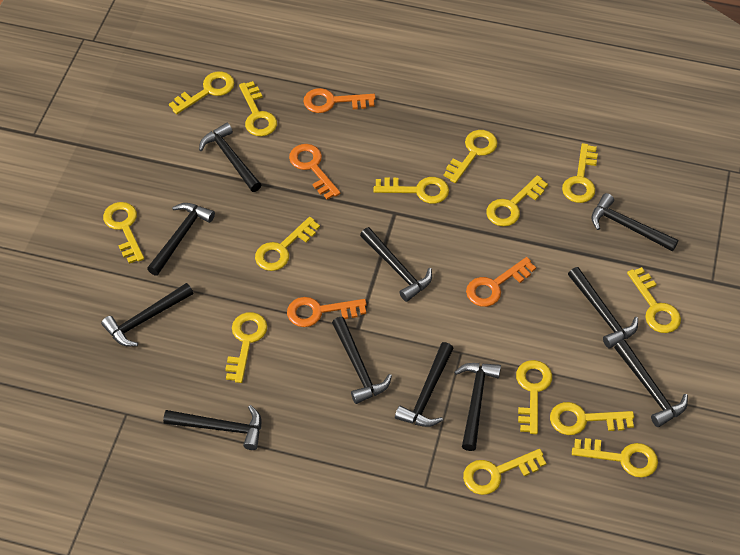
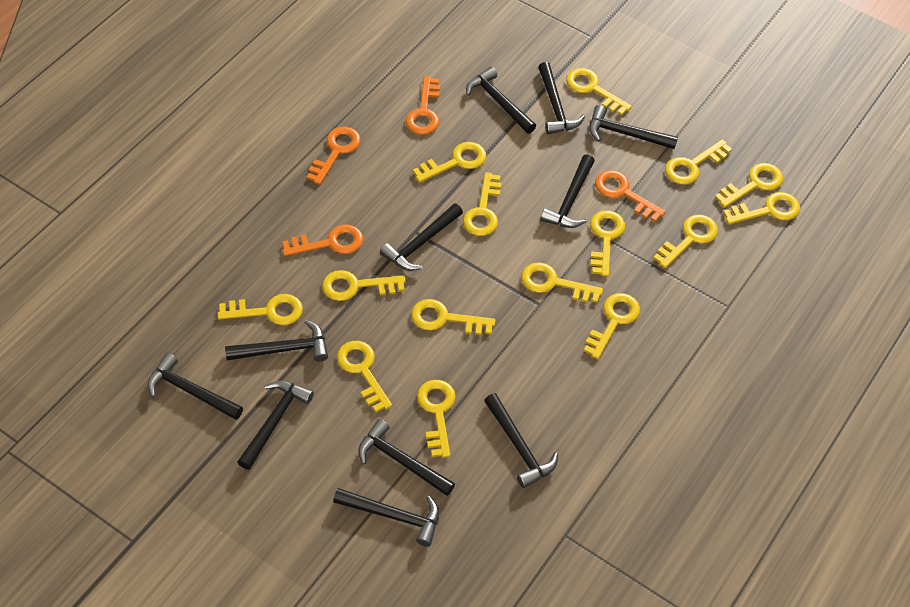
yellow key: 14 -> 15

